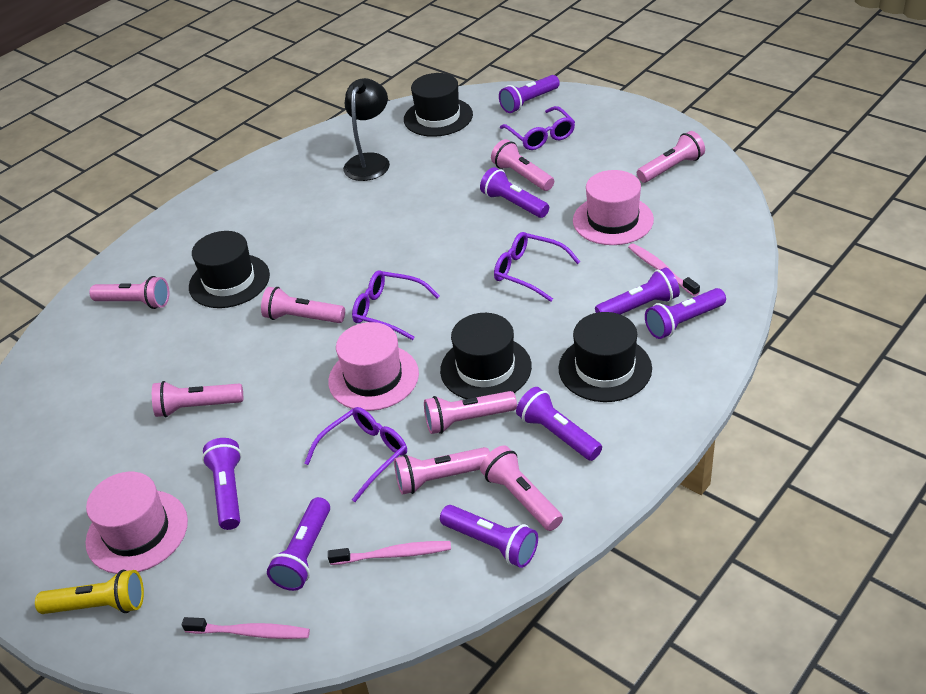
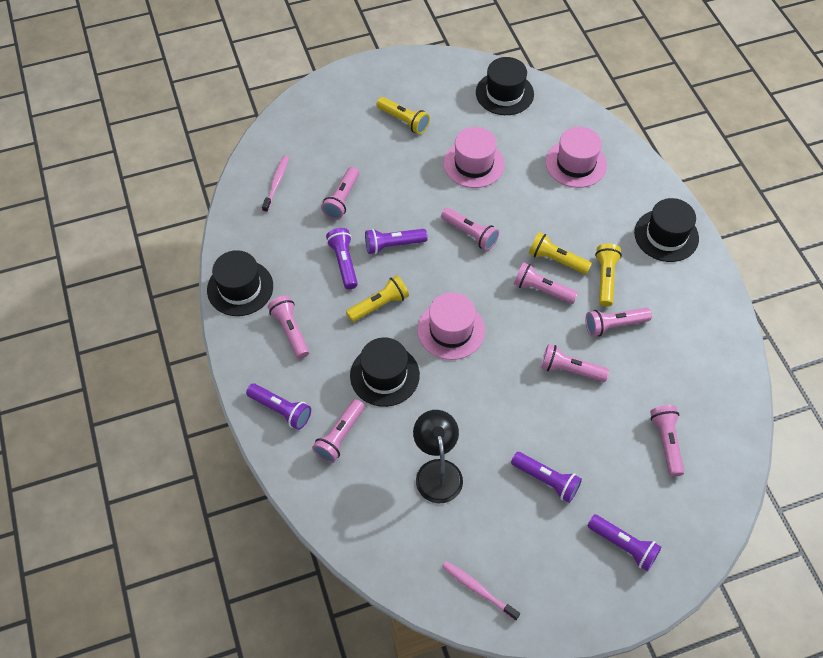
pink toothbrush: 3 -> 2
purple flashlight: 8 -> 5
purple glasses: 4 -> 0
yellow flashlight: 1 -> 4

